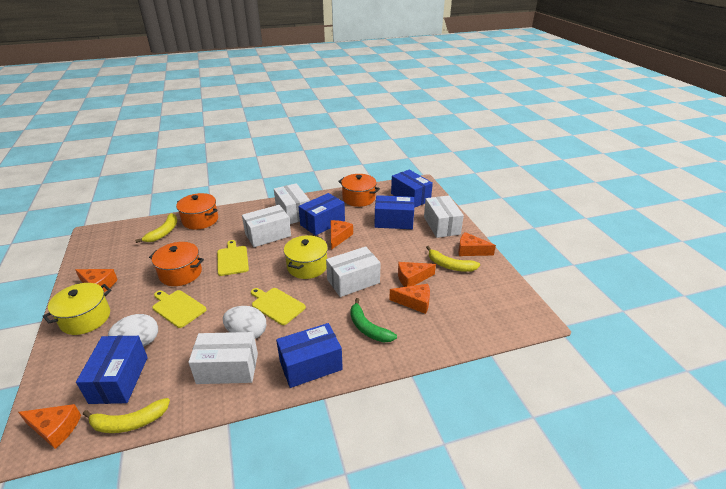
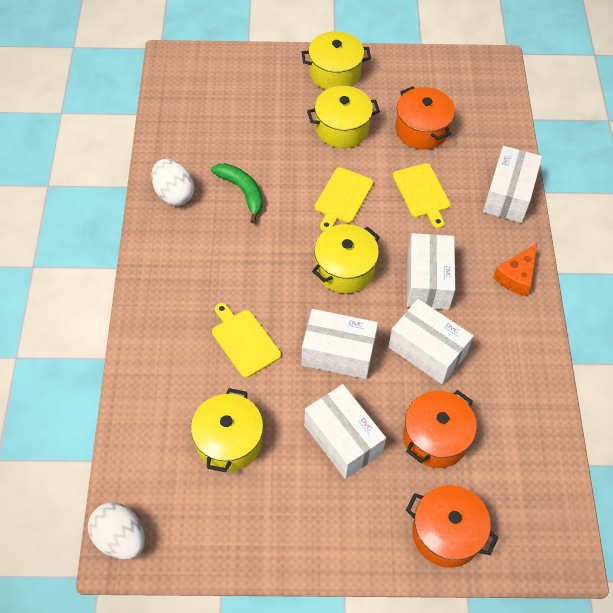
blue box: 5 -> 0
orange cheese: 6 -> 1
yellow banana: 3 -> 0
yellow pot: 2 -> 4

